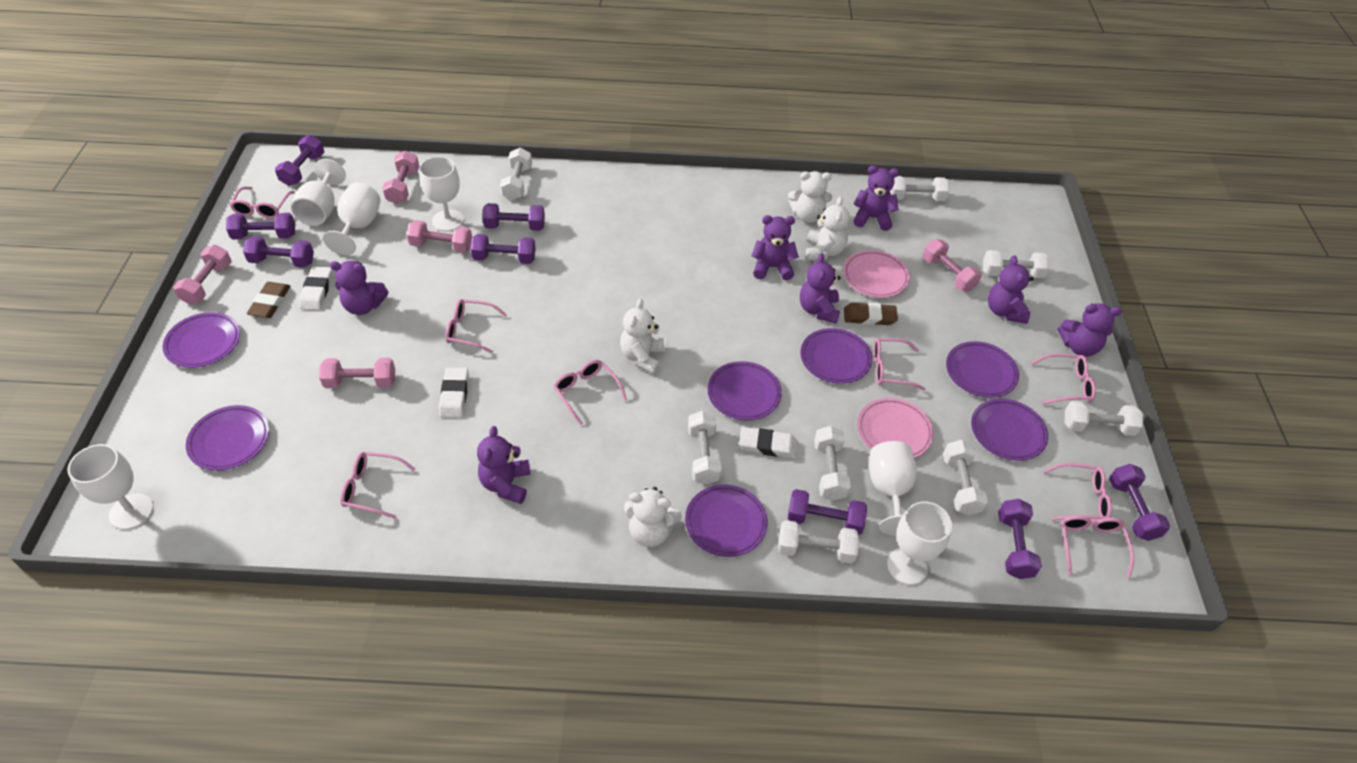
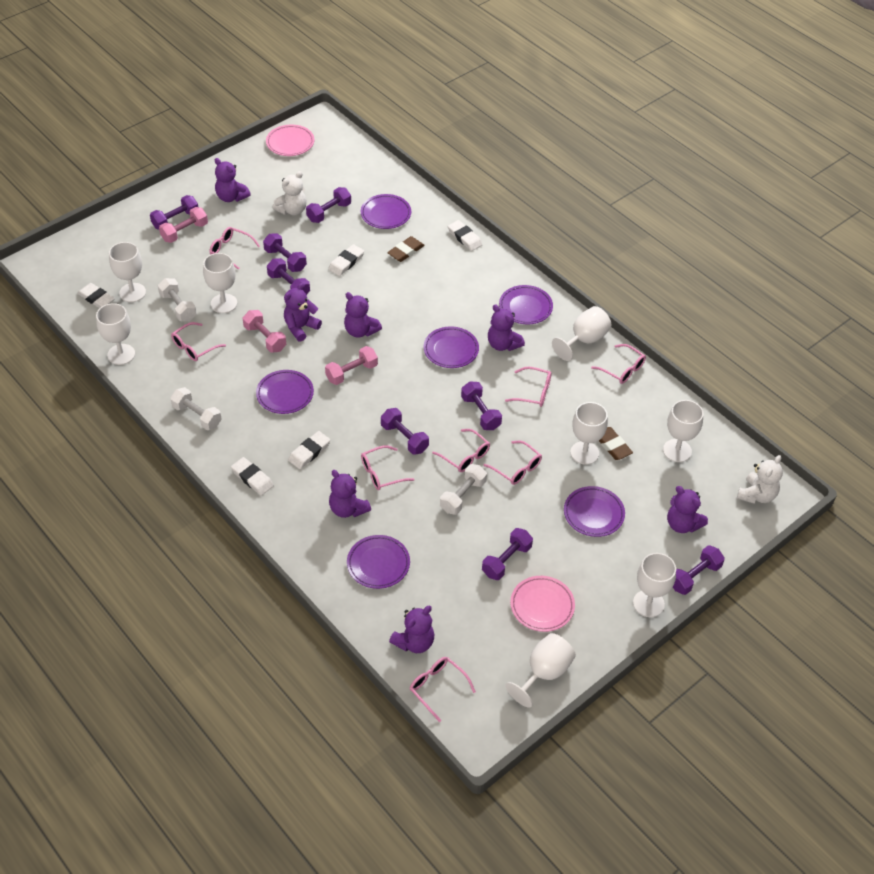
pink dumbbell: 5 -> 3
purple plate: 7 -> 6
white dumbbell: 8 -> 3
white eraser: 3 -> 5
white goblet: 6 -> 8
white teddy bear: 4 -> 2

